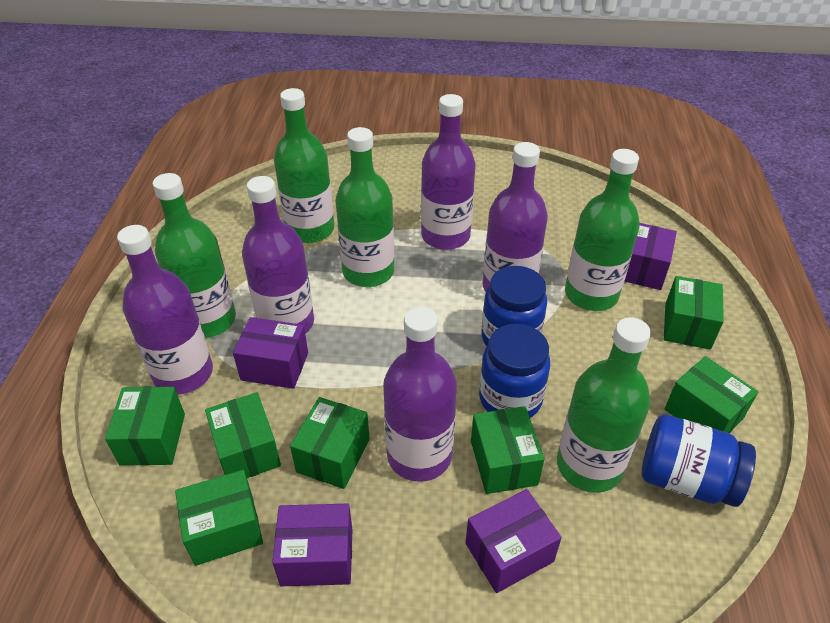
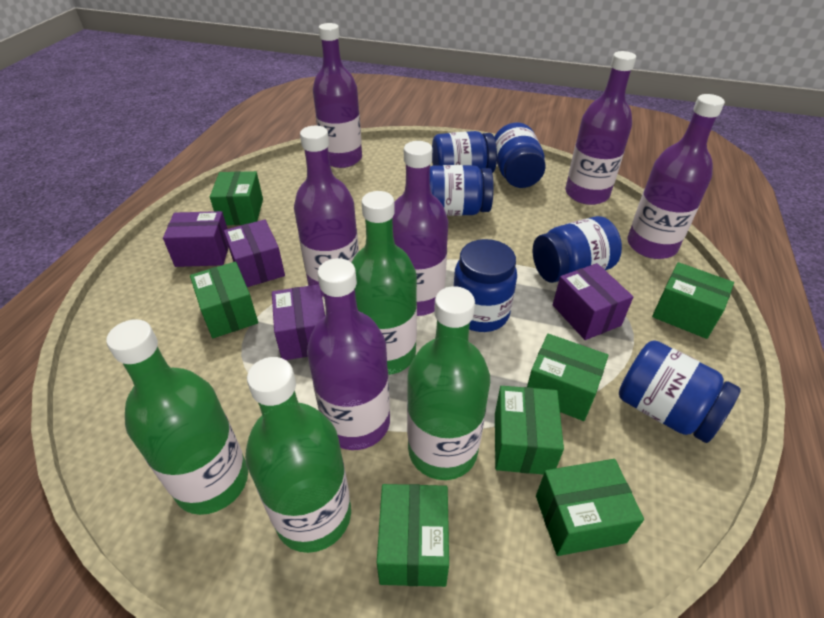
blue jar: 3 -> 6
green bottle: 5 -> 4
purple bottle: 5 -> 6

